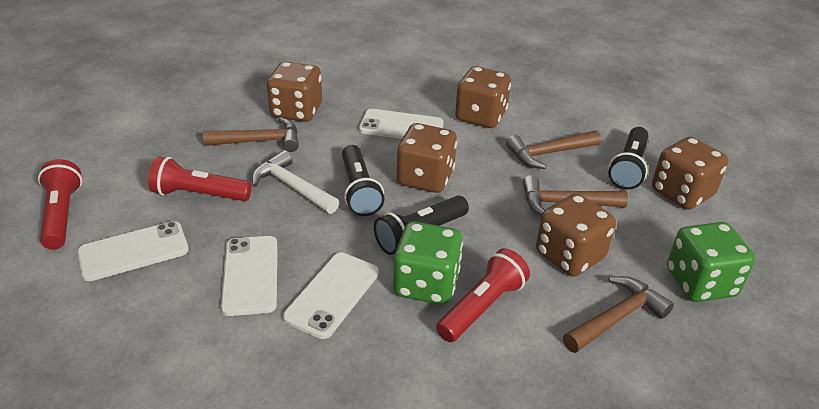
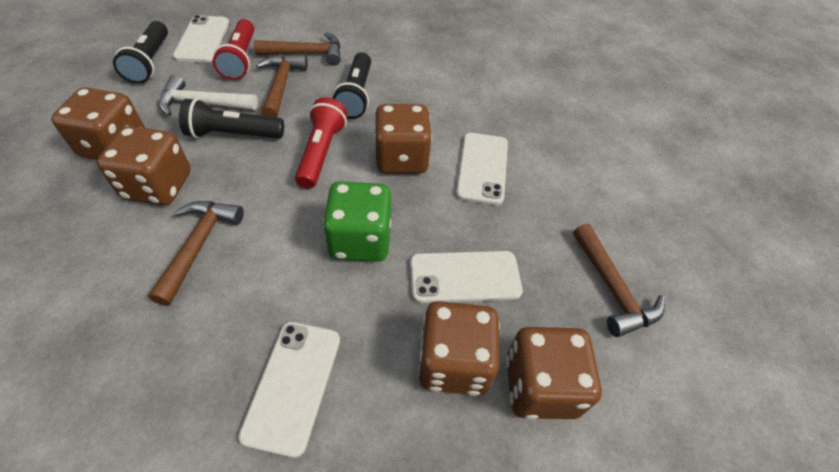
green dice: 2 -> 1
red flashlight: 3 -> 2

